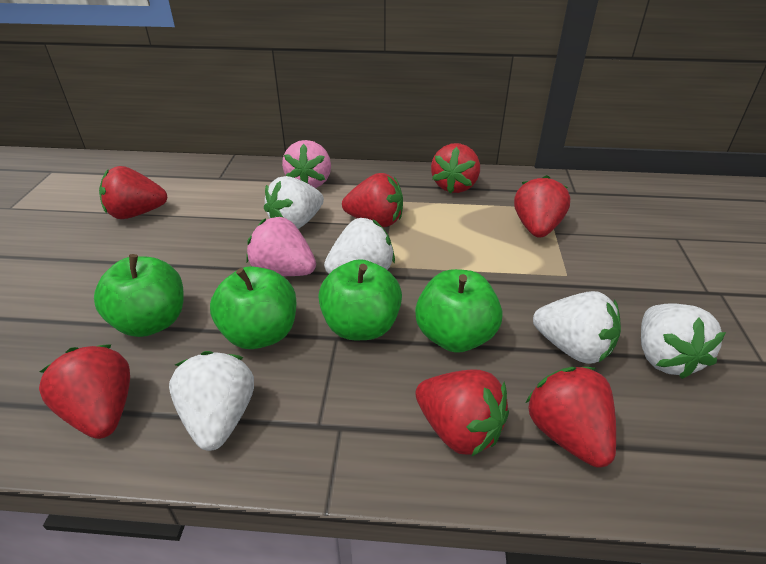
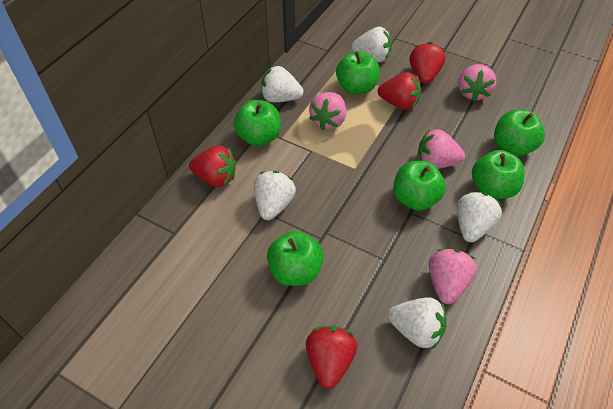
green apple: 4 -> 6
pink strawberry: 2 -> 4
red strawberry: 7 -> 4

